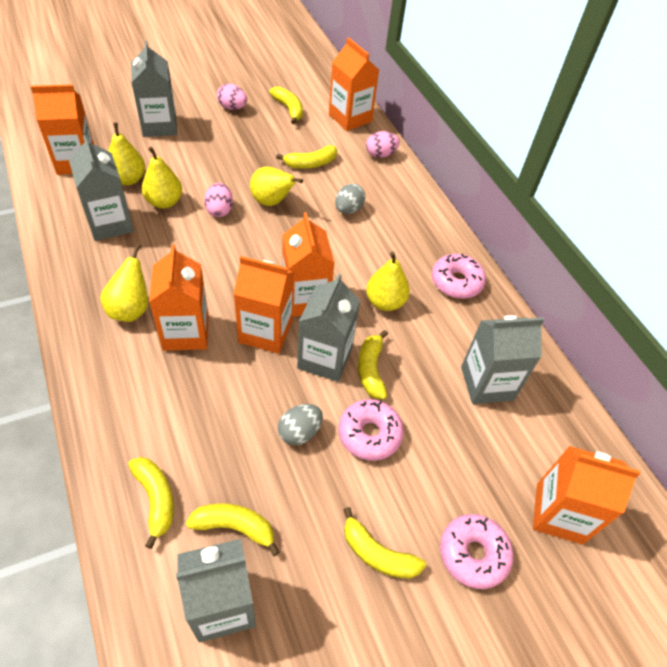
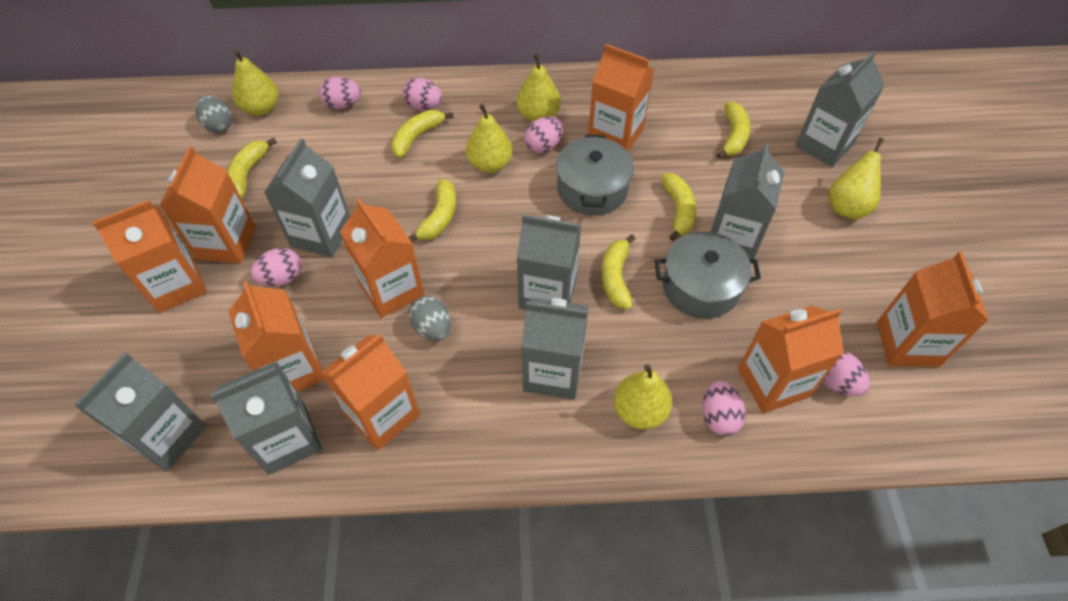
grey carton: 5 -> 7
grey pot: 0 -> 2
orange carton: 6 -> 8
pink donut: 3 -> 0
pink egg: 3 -> 6

